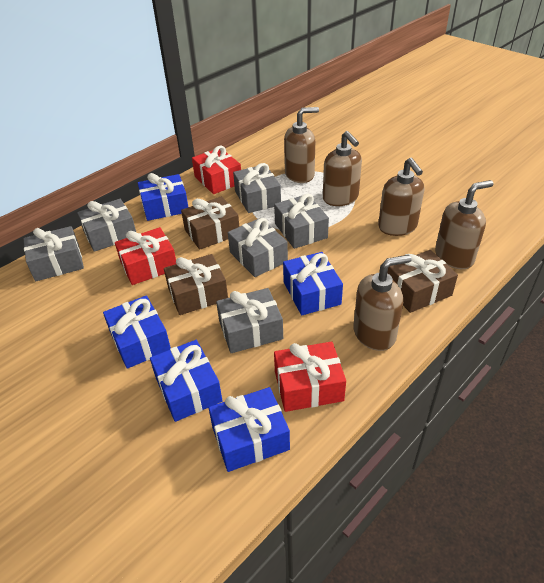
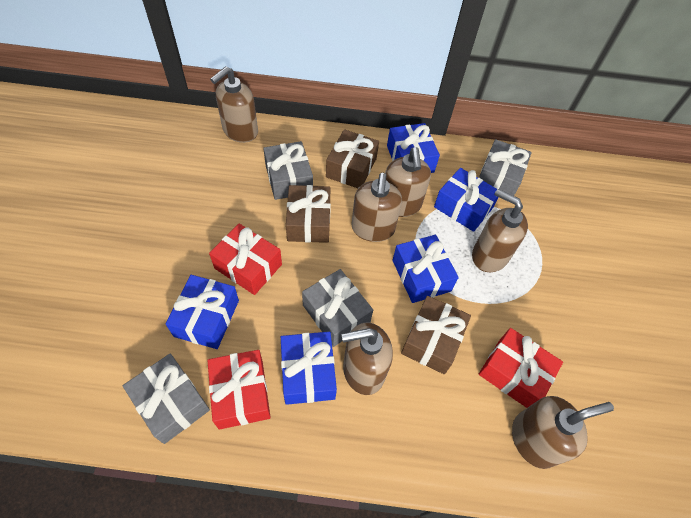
brown soap dispenser: 5 -> 6
grey gift: 6 -> 4

